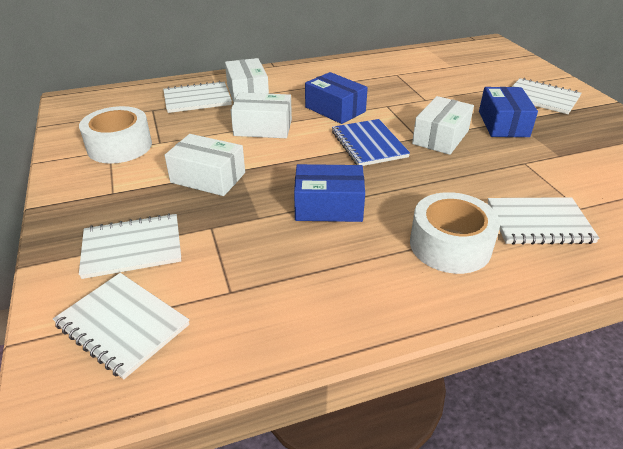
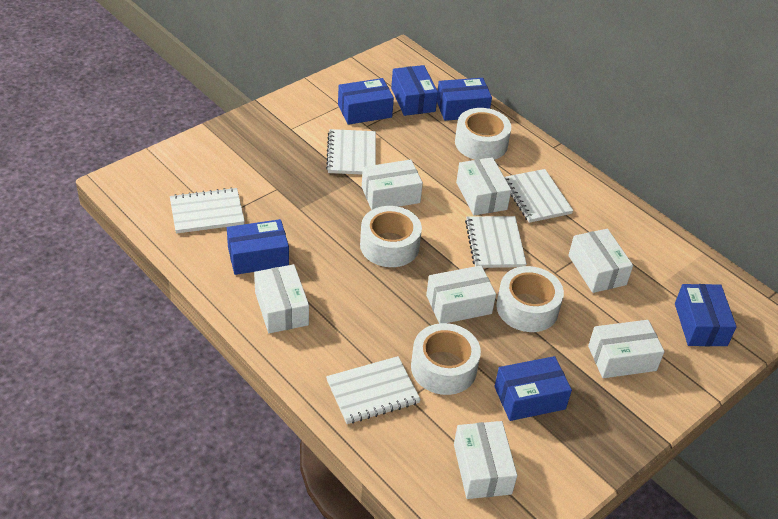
blue box: 3 -> 6
blue notebook: 1 -> 0
white box: 4 -> 7
white tape: 2 -> 4

